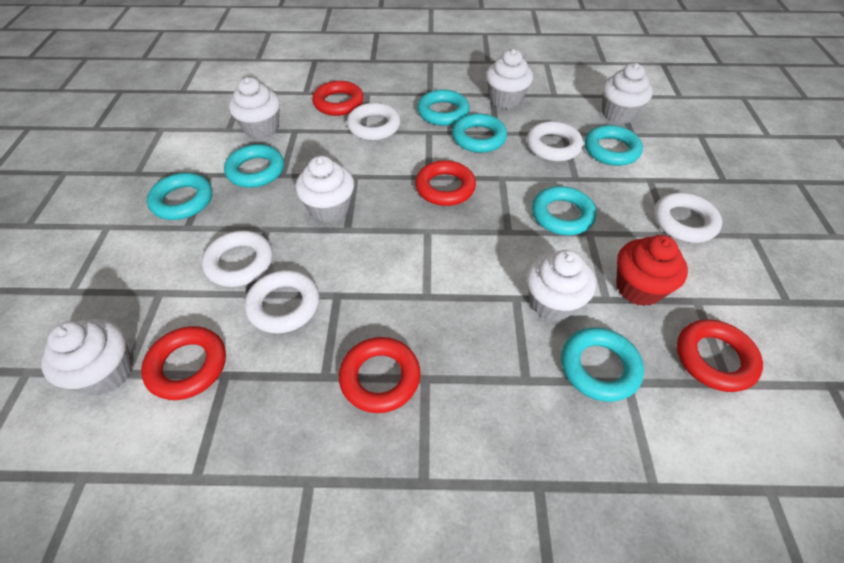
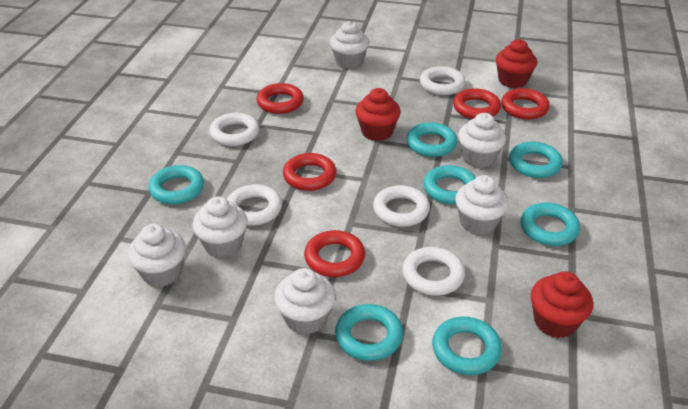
red cupcake: 1 -> 3

